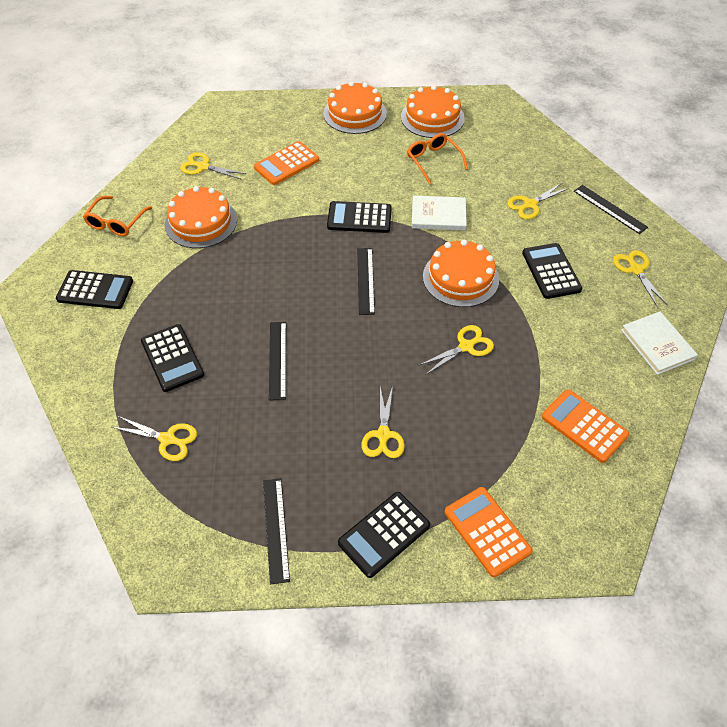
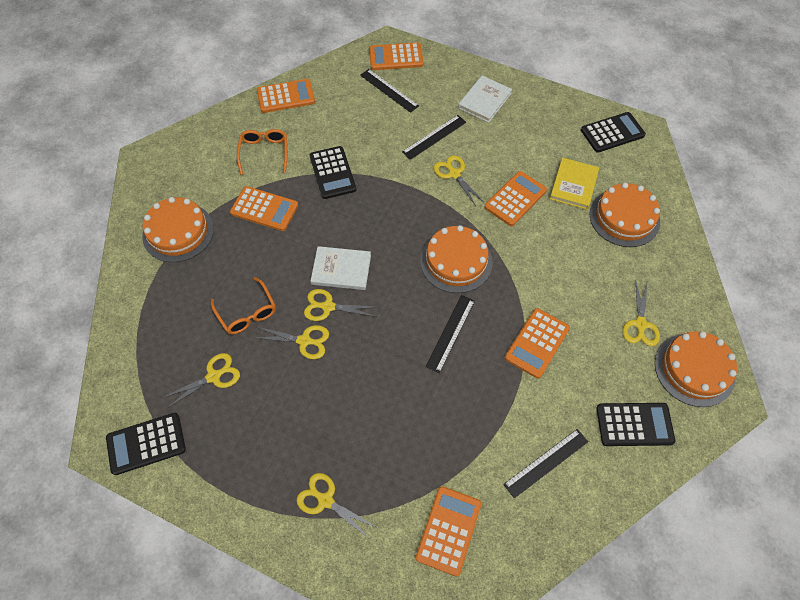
black calculator: 5 -> 4
orange calculator: 3 -> 6
yellow book: 0 -> 1

